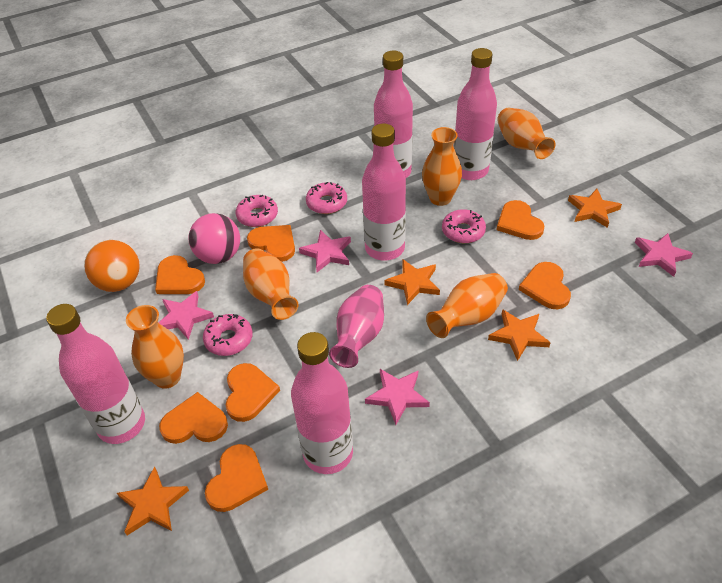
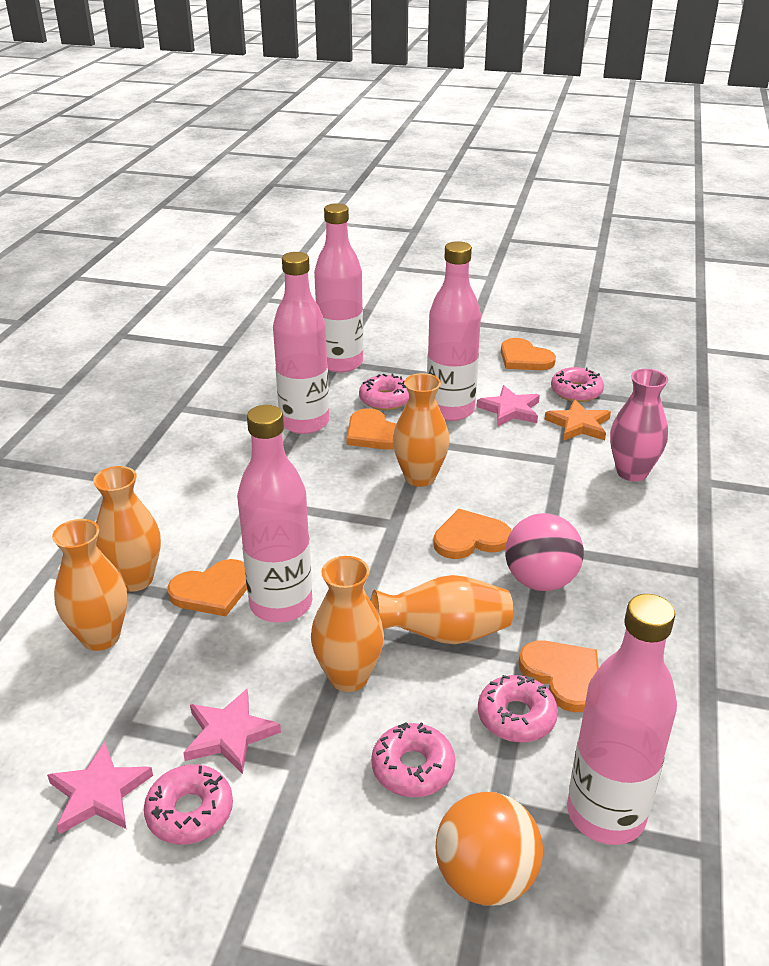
orange heart: 7 -> 5
orange star: 4 -> 1
pink donut: 4 -> 5
pink star: 4 -> 3

